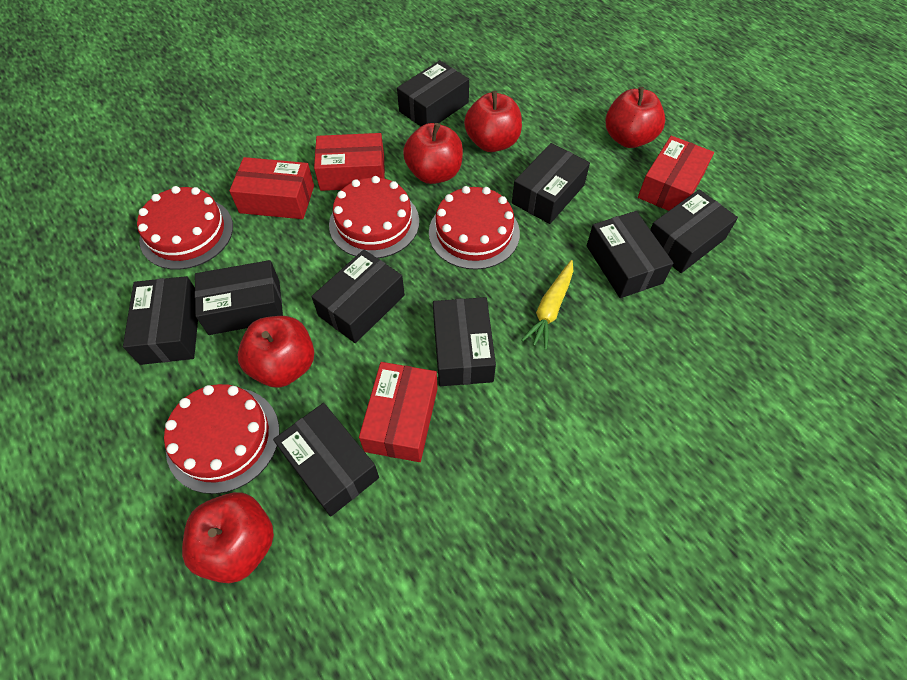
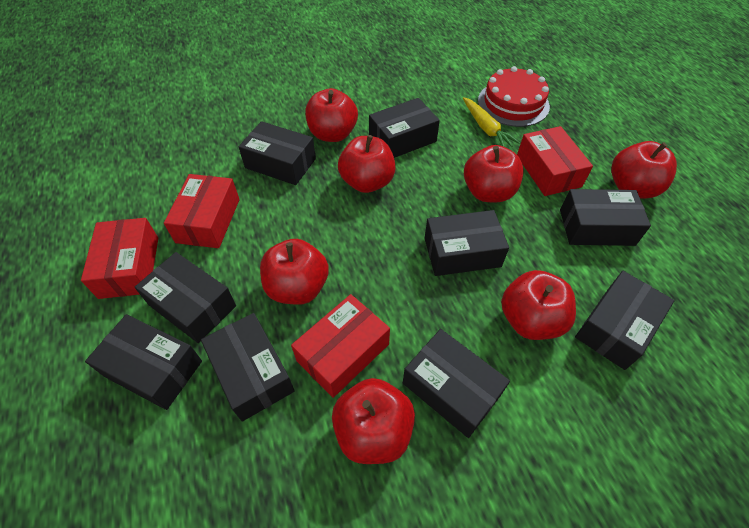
red apple: 5 -> 7
red cake: 4 -> 1

